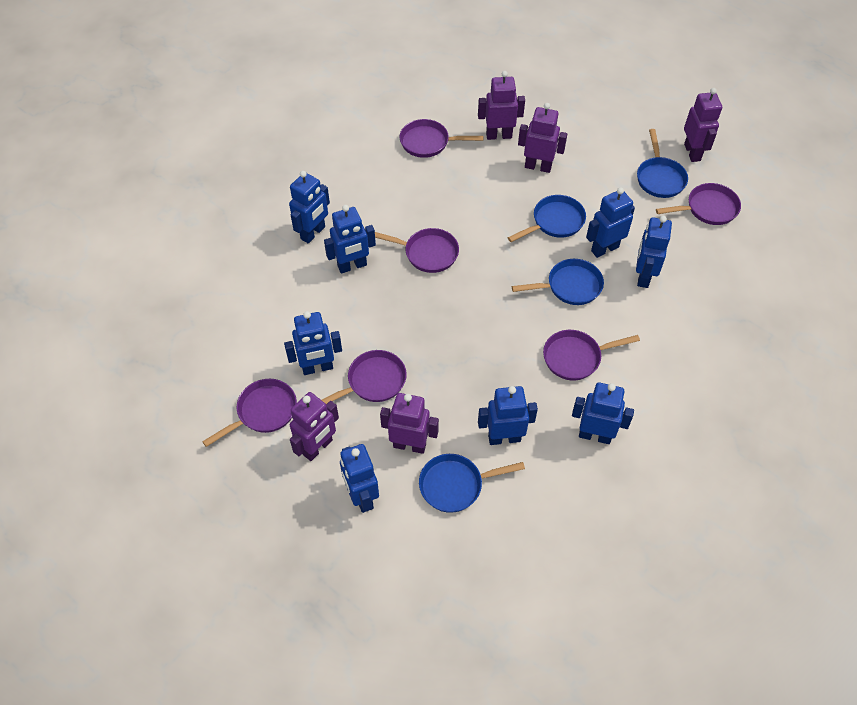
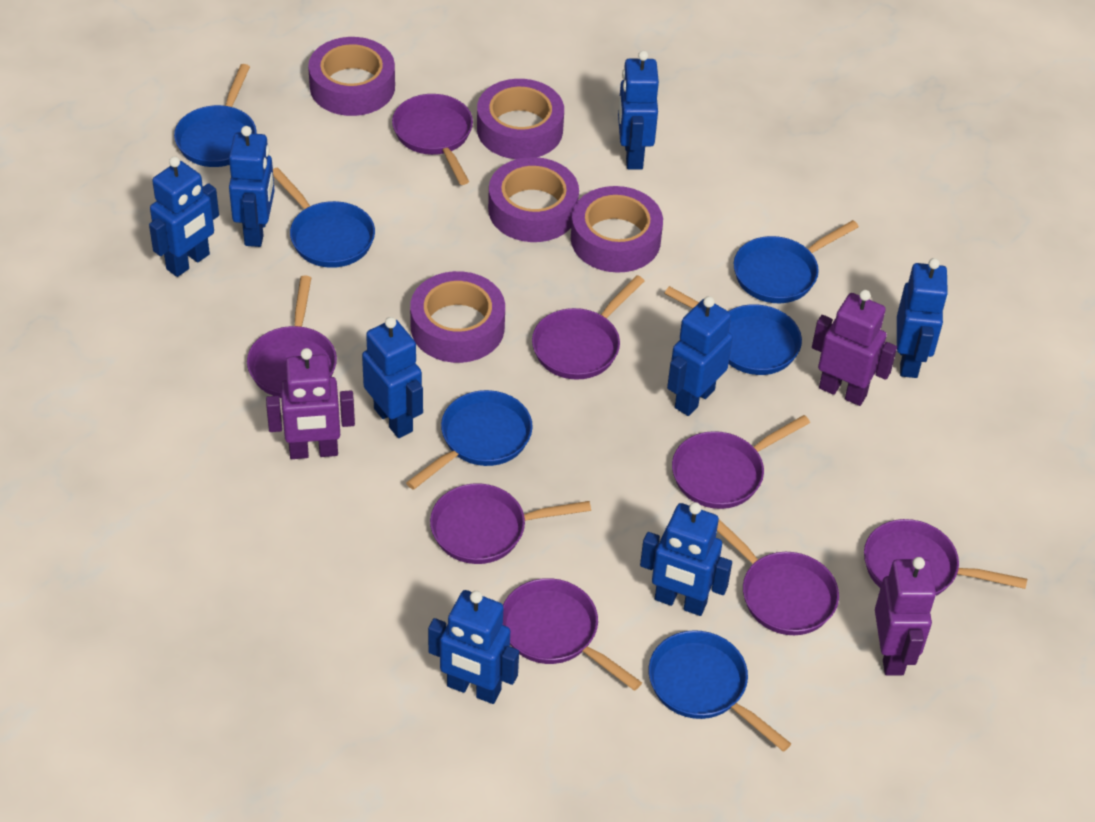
blue pan: 4 -> 6
purple pan: 6 -> 8
purple robot: 5 -> 3
purple tape: 0 -> 5

